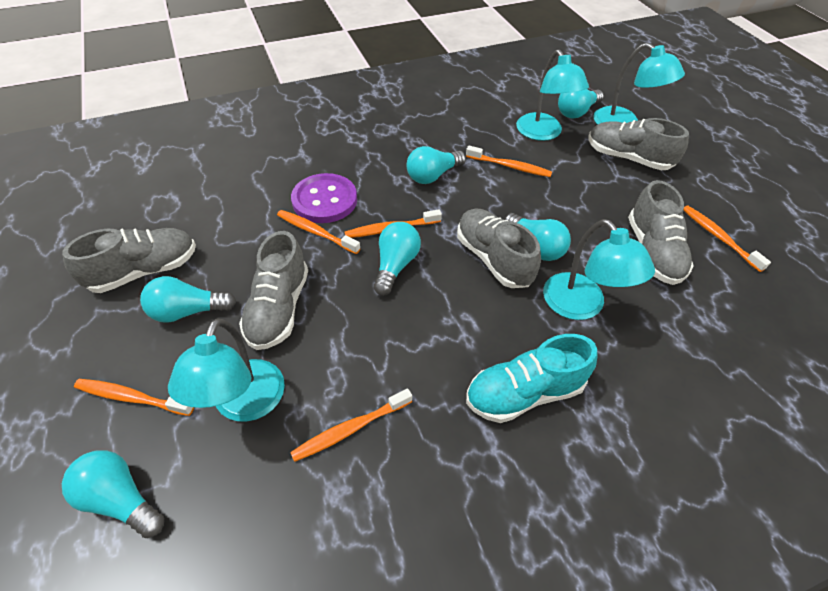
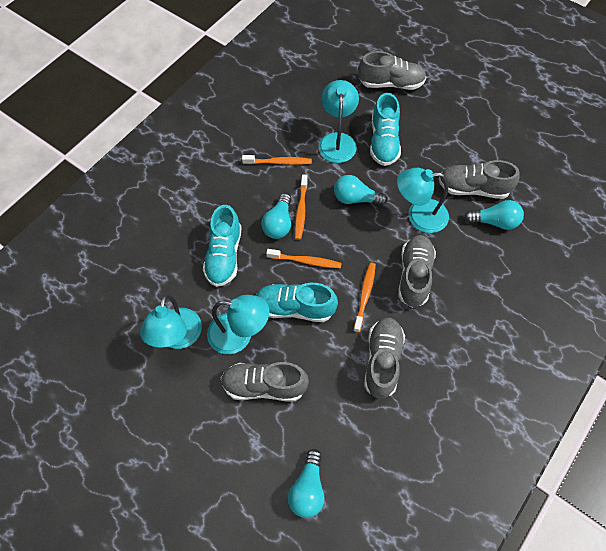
orange toothbrush: 6 -> 4
purple button: 1 -> 0
turquoise light bulb: 6 -> 4
turquoise shoe: 1 -> 3

